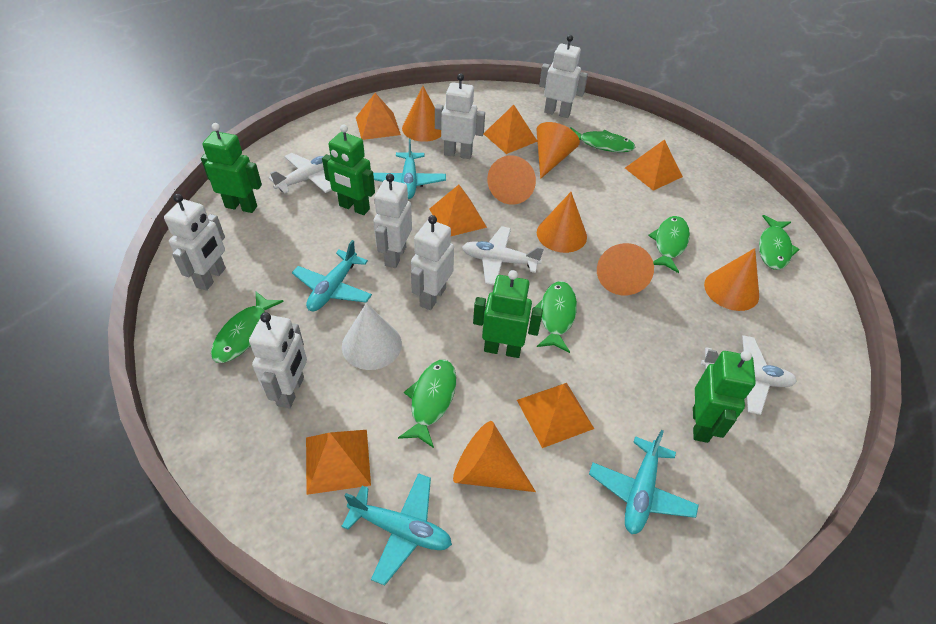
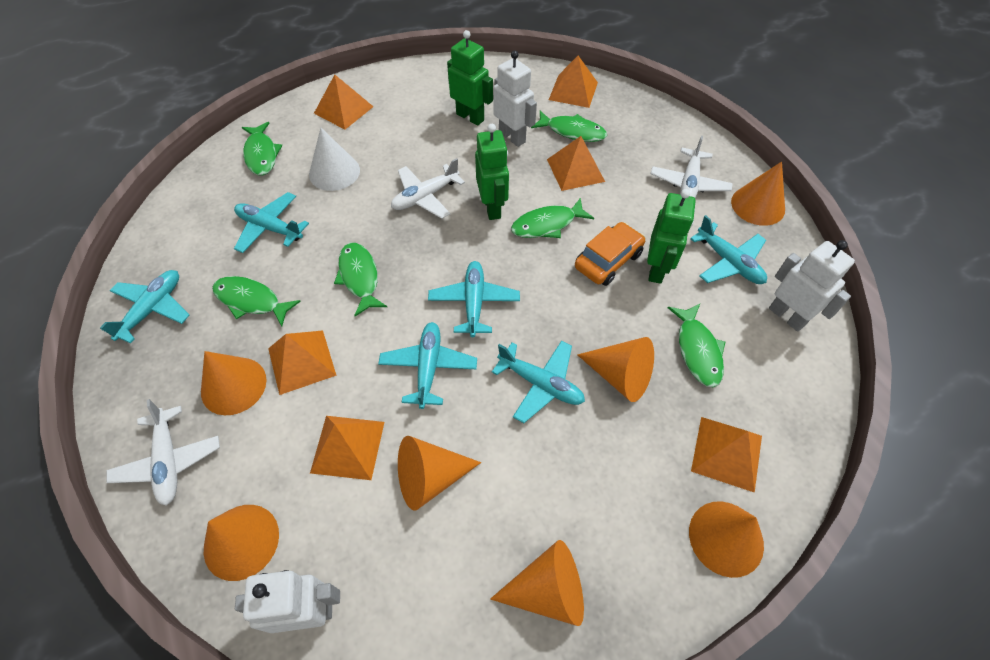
green robot: 4 -> 3
orange car: 0 -> 1
turquoise plane: 4 -> 6
white robot: 6 -> 3

